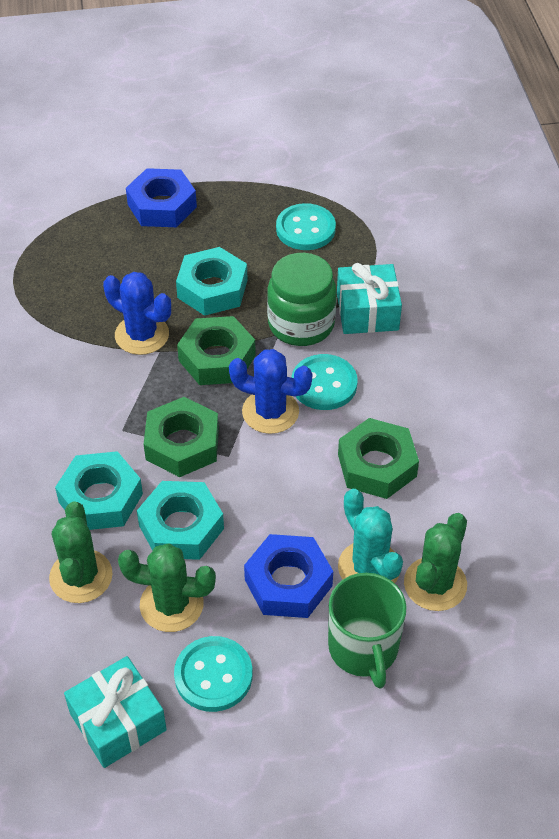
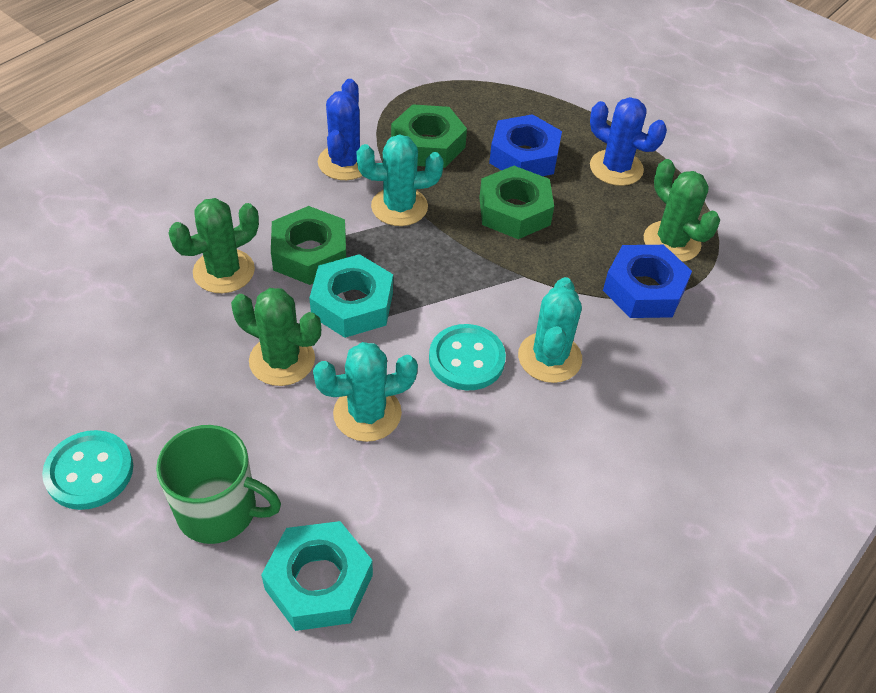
green jar: 1 -> 0
turquoise button: 3 -> 2
turquoise cactus: 1 -> 3
turquoise gift: 2 -> 0
turquoise nut: 3 -> 2

